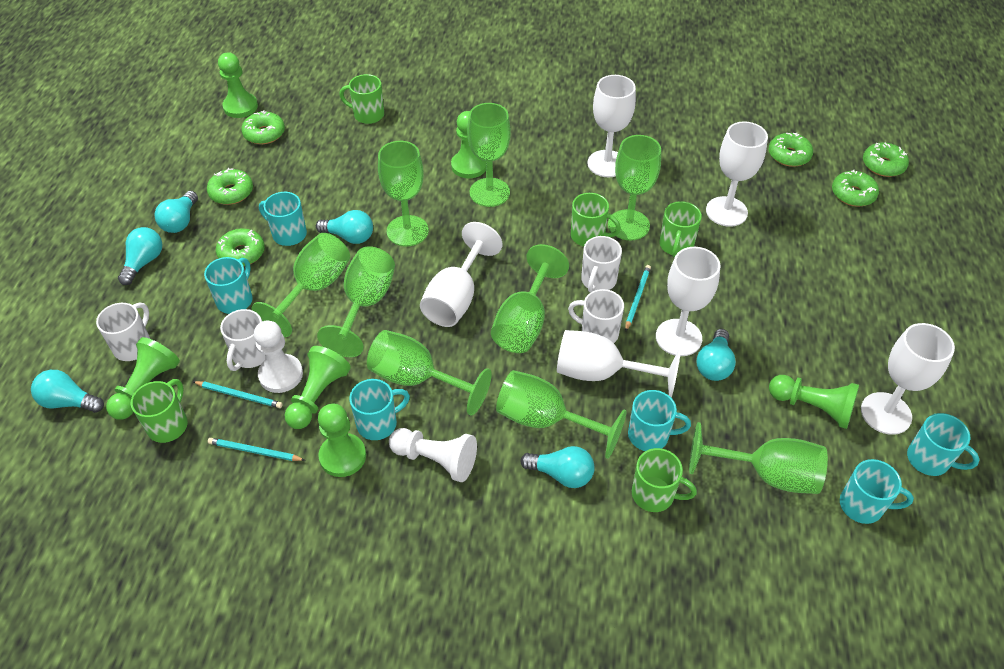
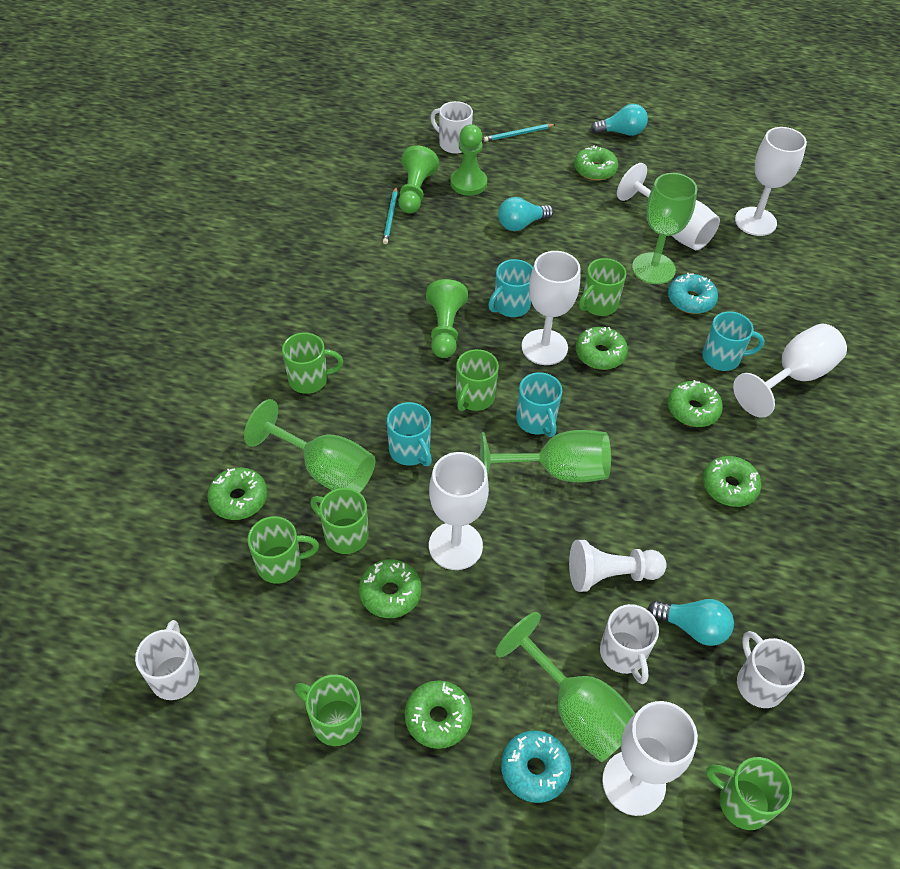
green donut: 6 -> 7
green goblet: 9 -> 4
green mug: 5 -> 7
green pawn: 6 -> 3
turquoise donut: 0 -> 2
turquoise light bulb: 6 -> 3
turquoise mug: 6 -> 4
turquoise pencil: 3 -> 2
white pawn: 2 -> 1

